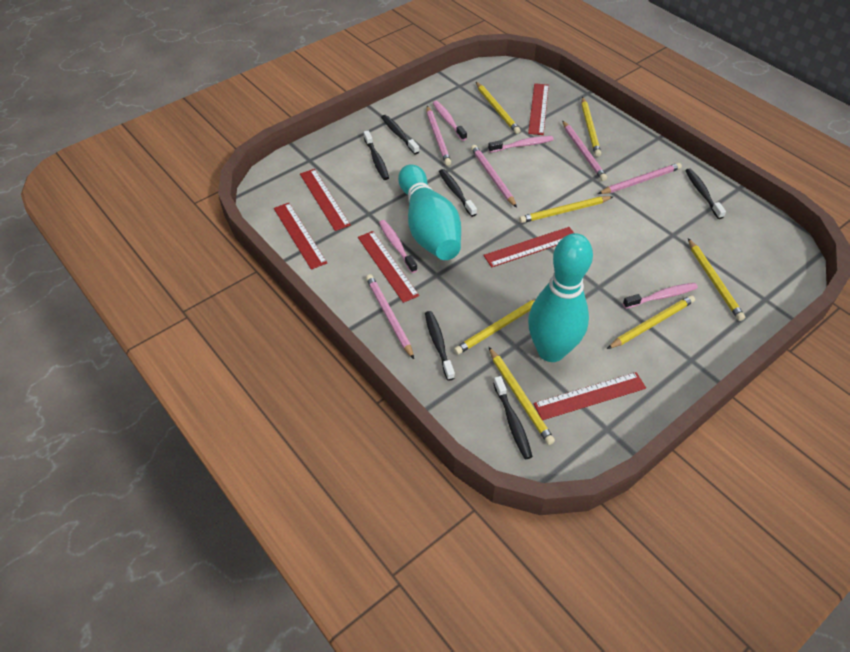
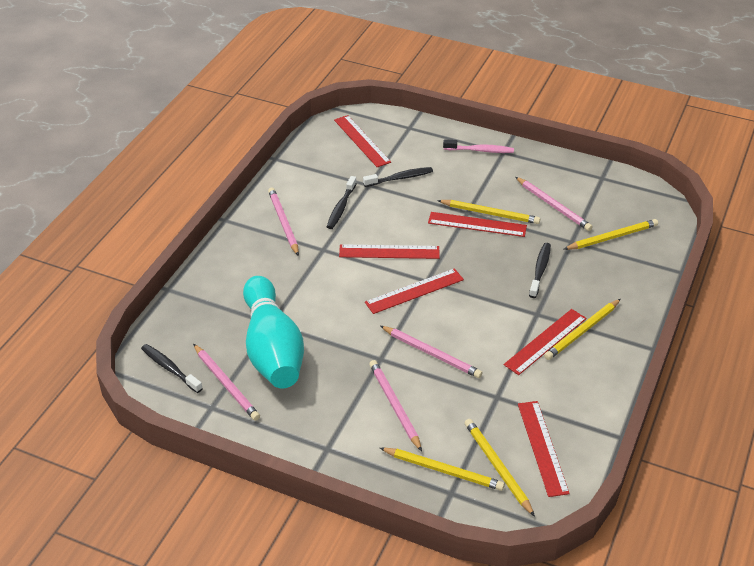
black toothbrush: 6 -> 4
pink toothbrush: 4 -> 1
turquoise bowling pin: 2 -> 1
yellow pencil: 7 -> 5

